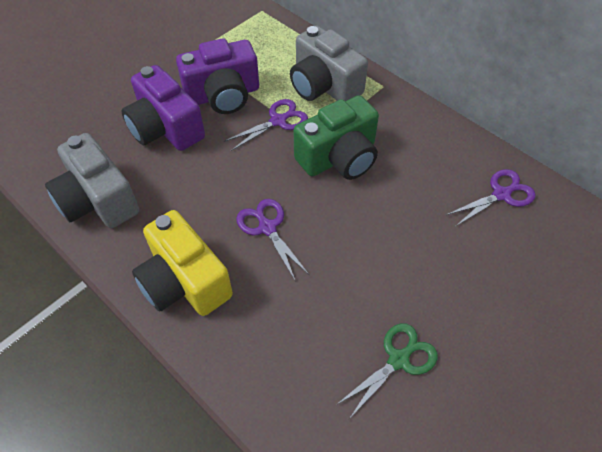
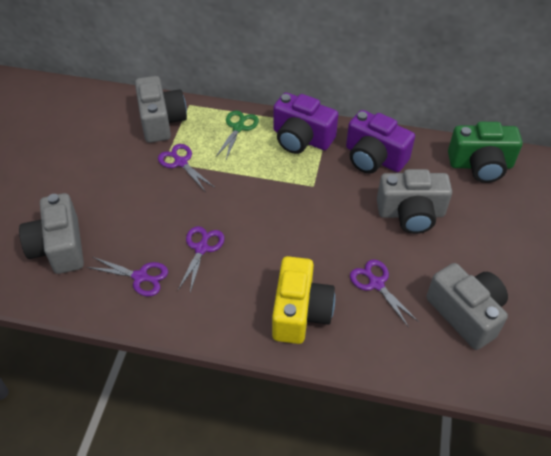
grey camera: 2 -> 4
purple scissors: 3 -> 4

